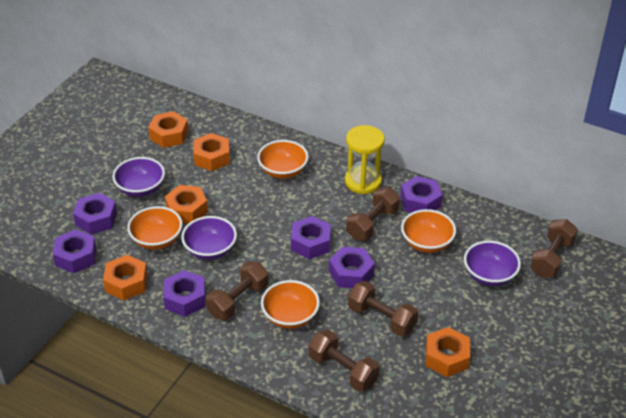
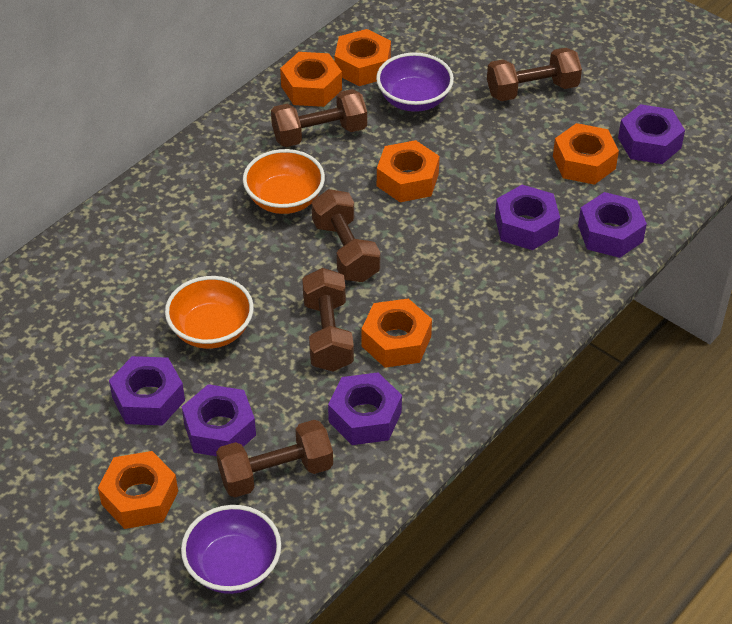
orange bowl: 4 -> 2
orange nut: 5 -> 6
purple bowl: 3 -> 2
yellow hourglass: 1 -> 0

